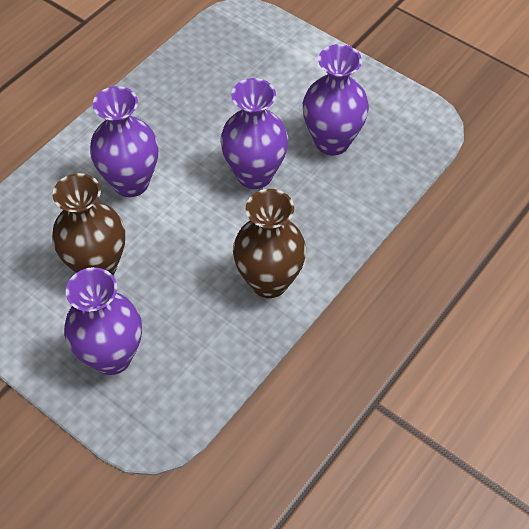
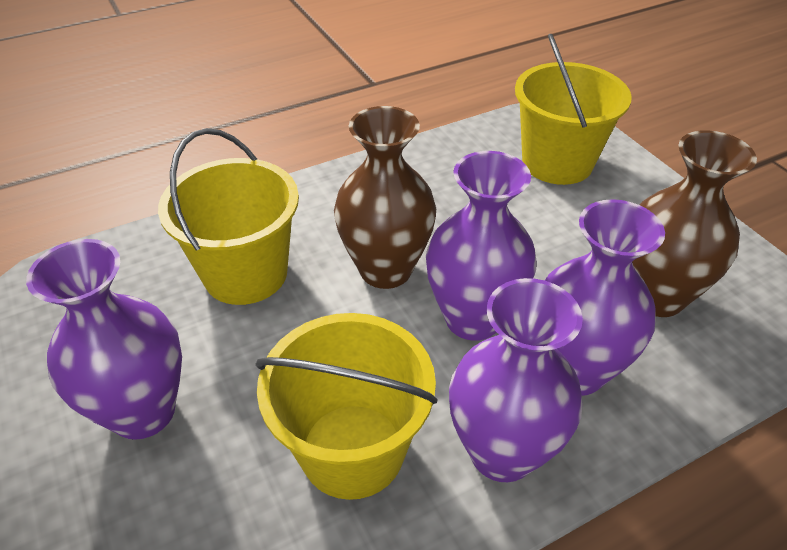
yellow bucket: 0 -> 3

